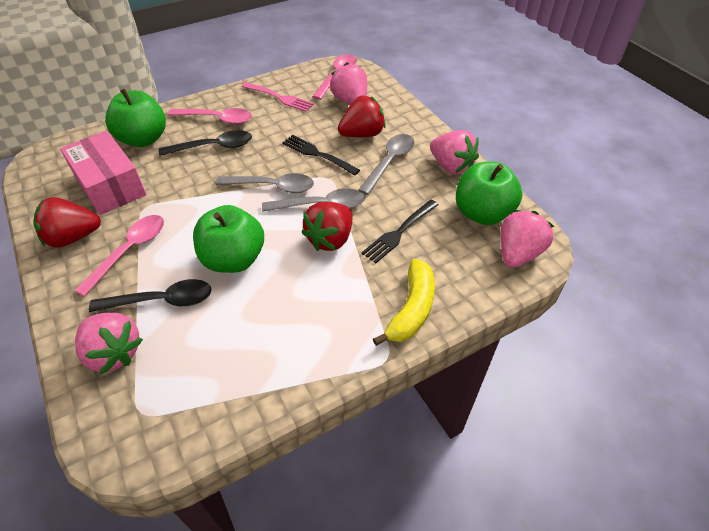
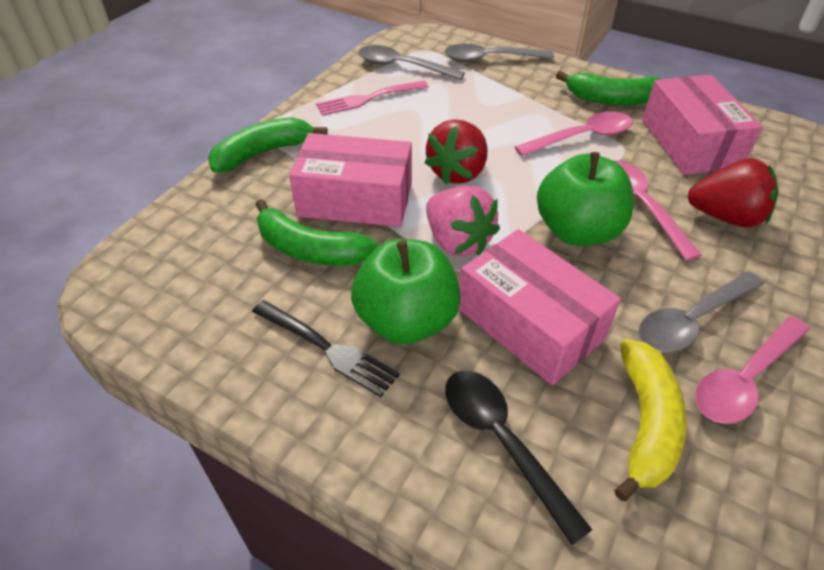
black fork: 2 -> 1
black spoon: 2 -> 1
green apple: 3 -> 2
green banana: 0 -> 3
pink box: 1 -> 3
pink strawberry: 4 -> 1
red strawberry: 3 -> 2

